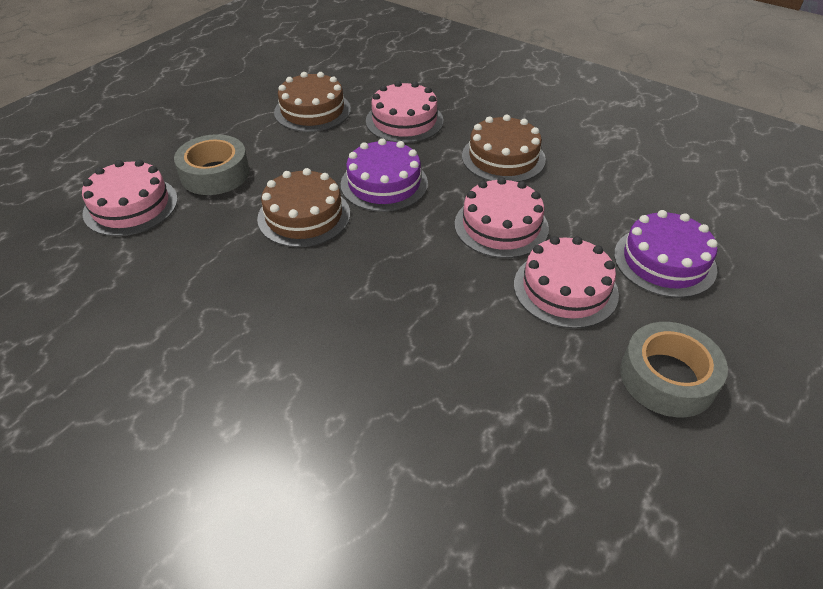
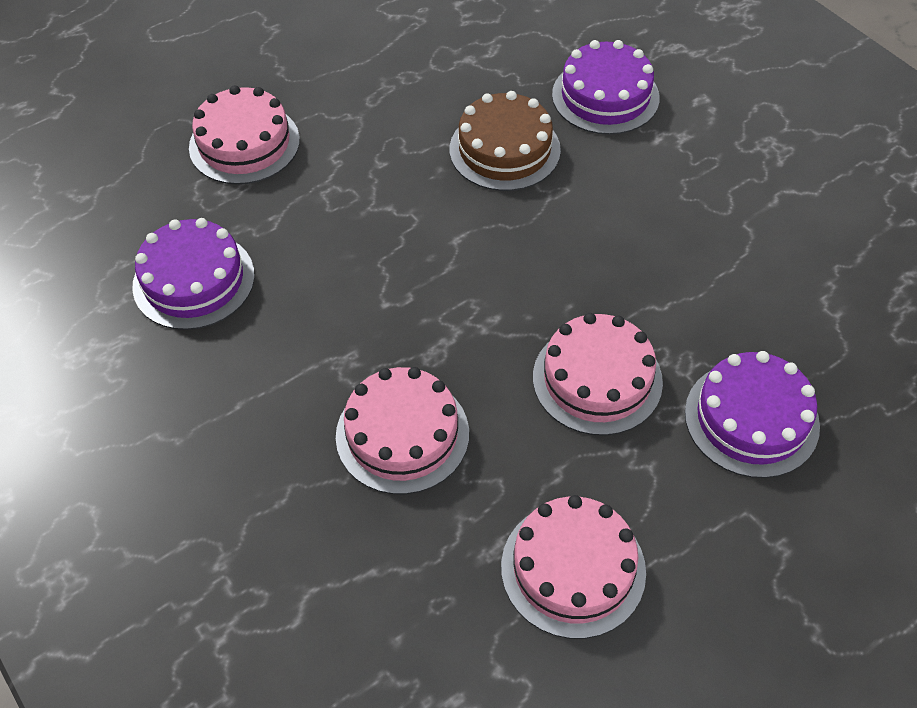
brown cake: 3 -> 1
grey tape: 2 -> 0
purple cake: 2 -> 3

